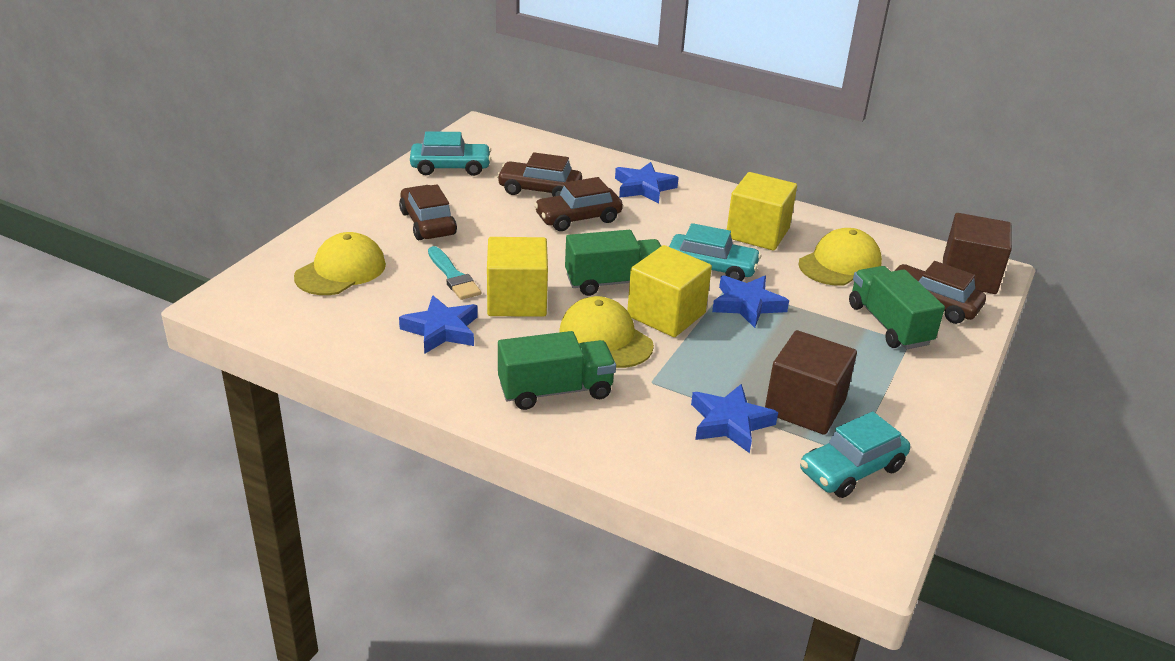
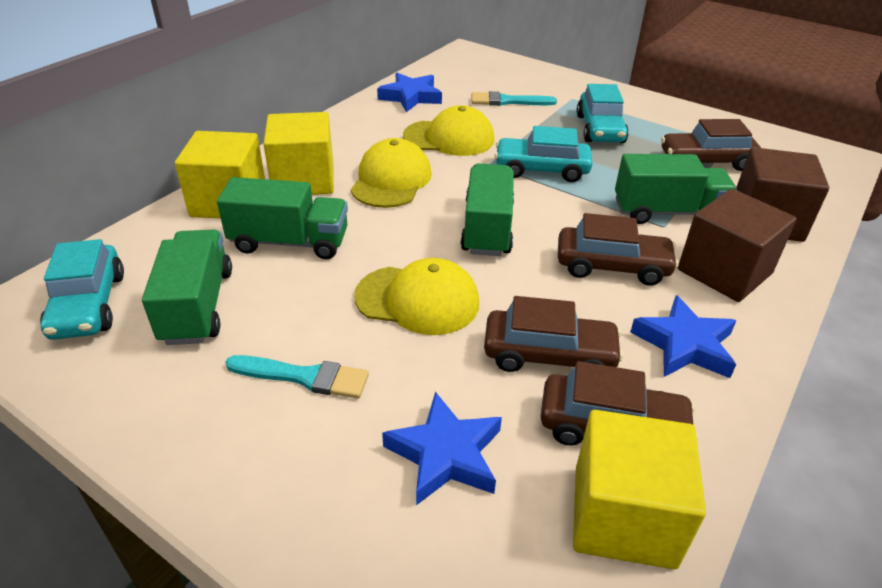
blue star: 4 -> 3
green truck: 3 -> 4
turquoise brush: 1 -> 2

